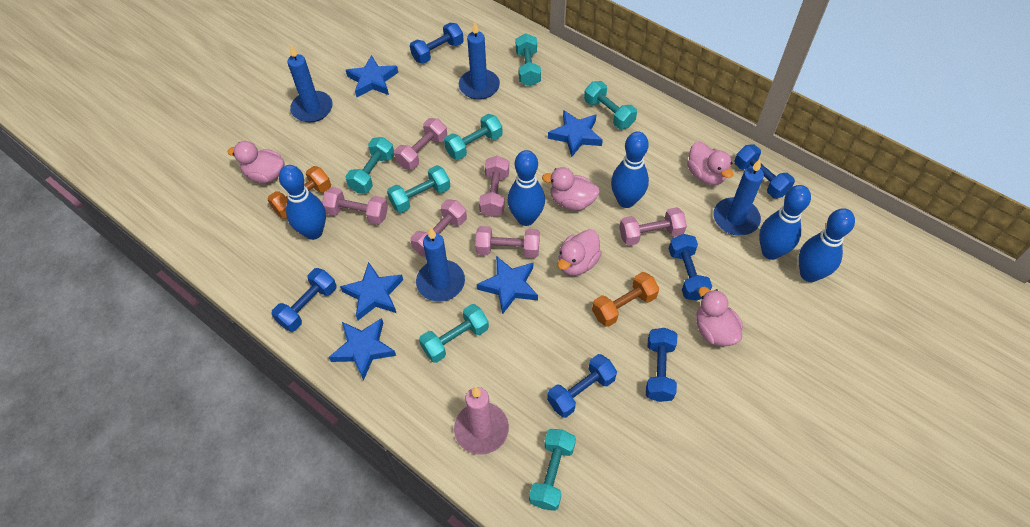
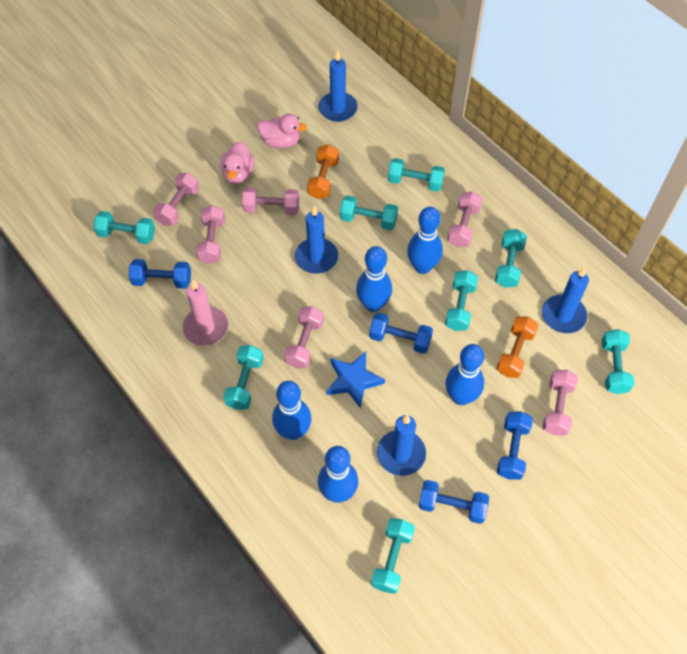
blue dumbbell: 6 -> 4
blue star: 5 -> 1
pink duck: 5 -> 2
turquoise dumbbell: 7 -> 8

